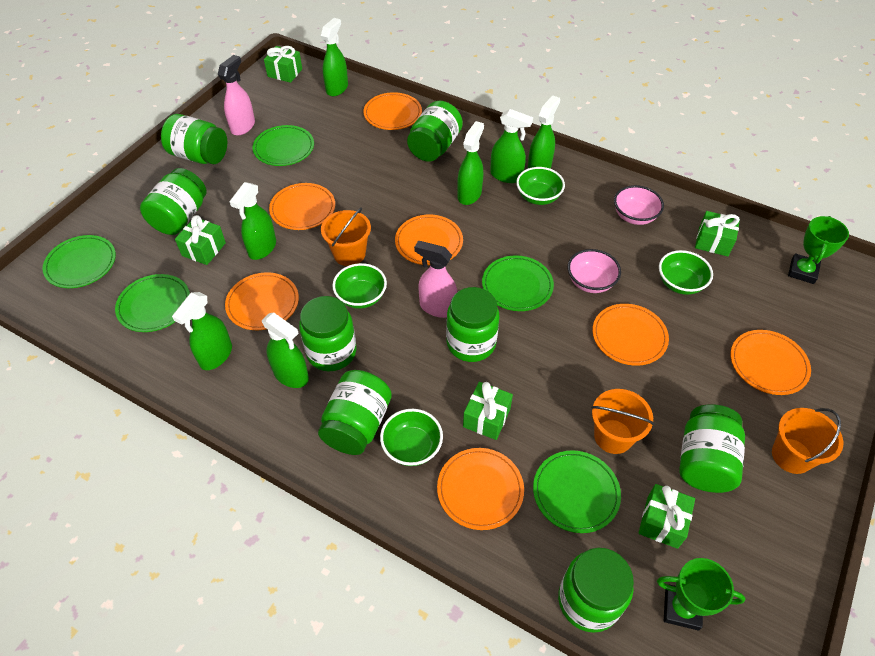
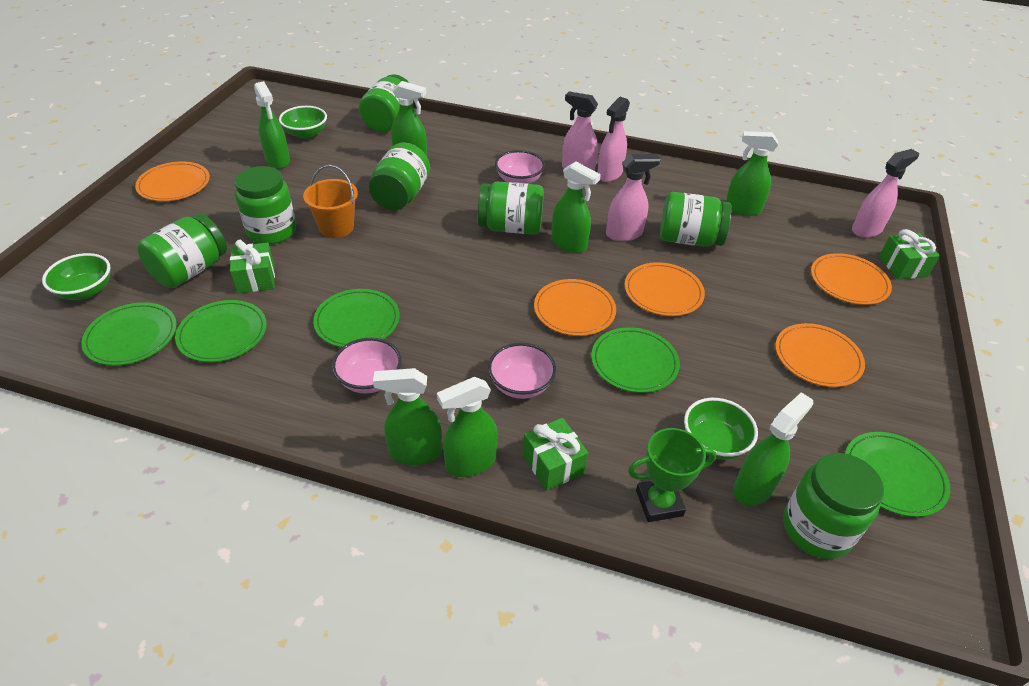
green bowl: 4 -> 3
green gift: 5 -> 3
green jar: 8 -> 7
green trophy: 2 -> 1
orange bucket: 3 -> 1
orange plate: 7 -> 5
pink bowl: 2 -> 3
pink spray bottle: 2 -> 4

